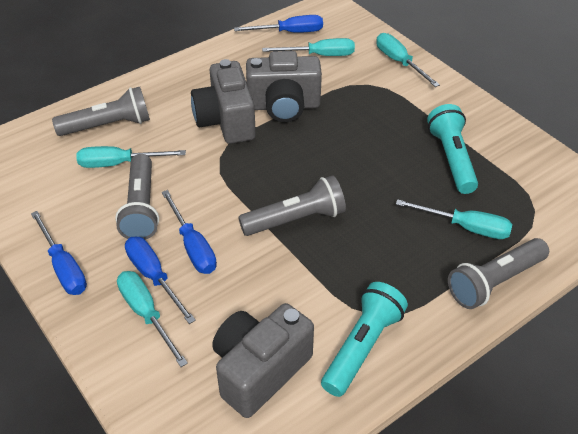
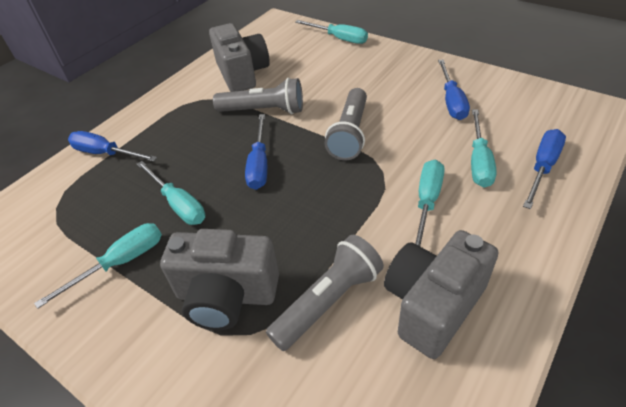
grey flashlight: 4 -> 3
turquoise flashlight: 2 -> 0

